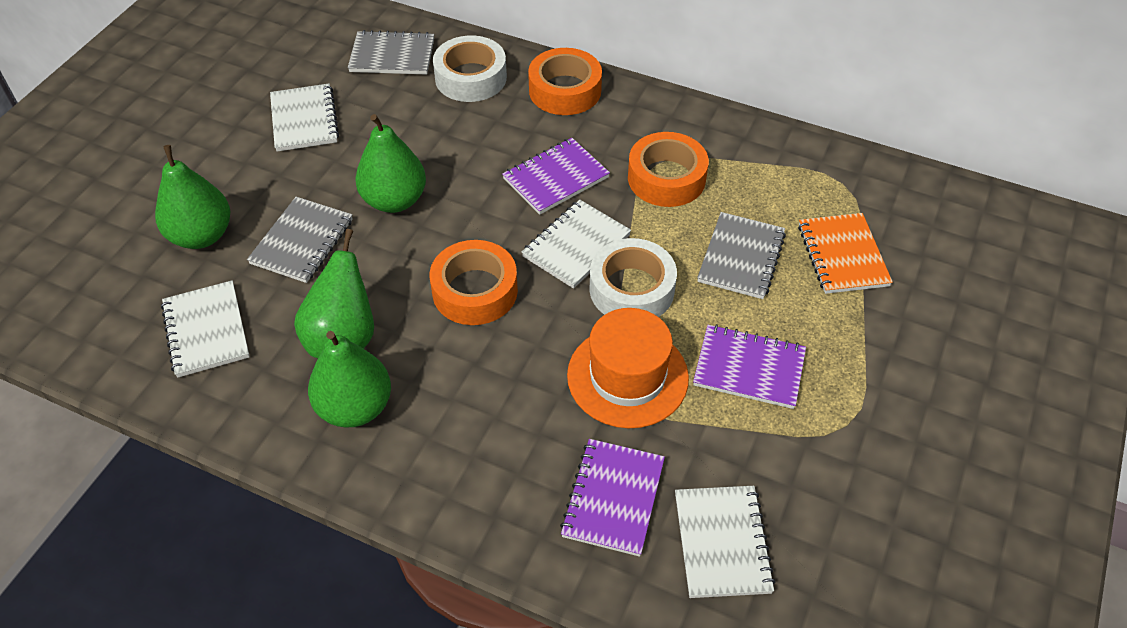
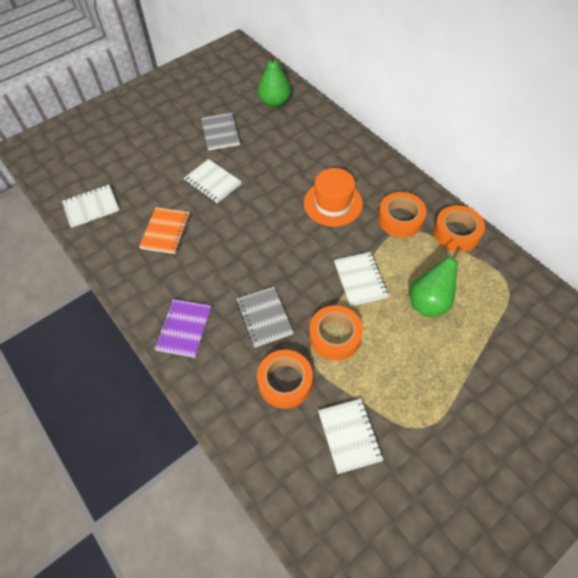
green pear: 4 -> 2
grey notebook: 3 -> 2
orange tape: 3 -> 4
purple notebook: 3 -> 1
white tape: 2 -> 0

